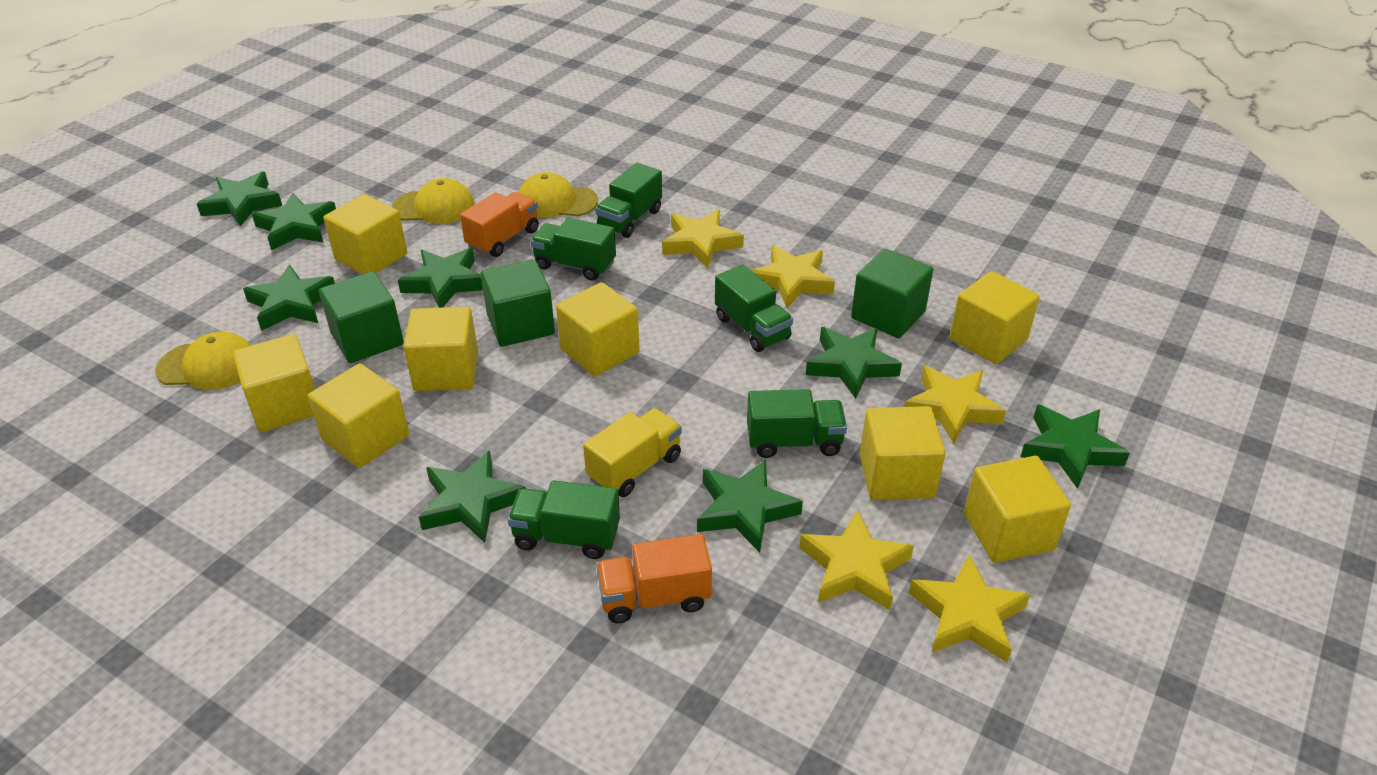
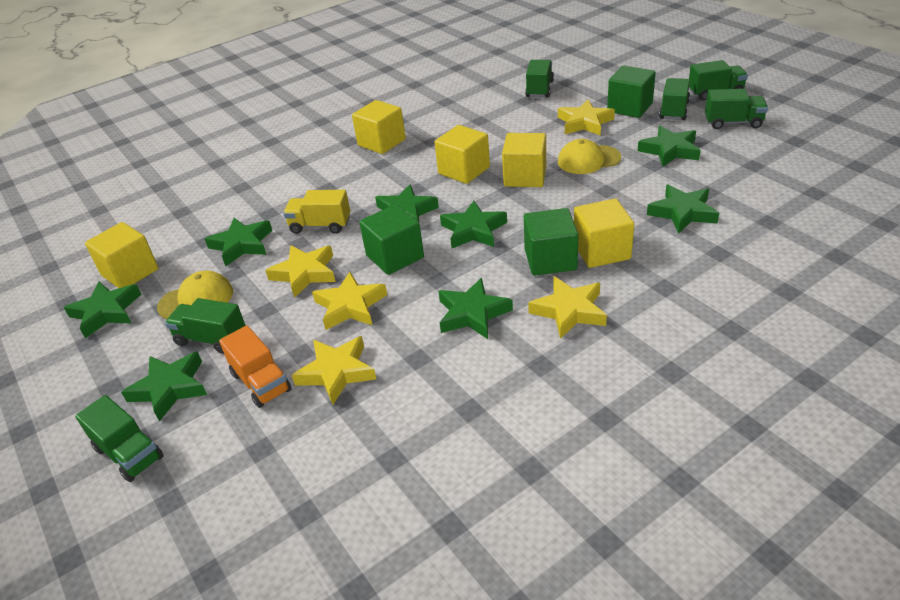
green truck: 5 -> 6
orange truck: 2 -> 1
yellow cap: 3 -> 2
yellow cube: 8 -> 5

